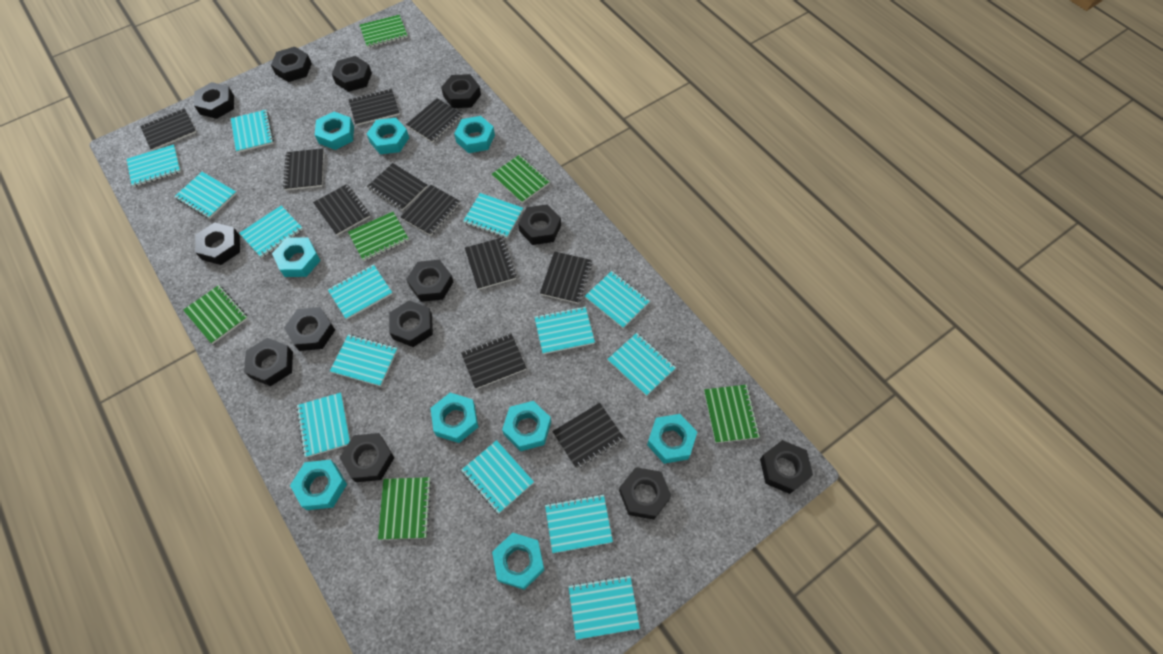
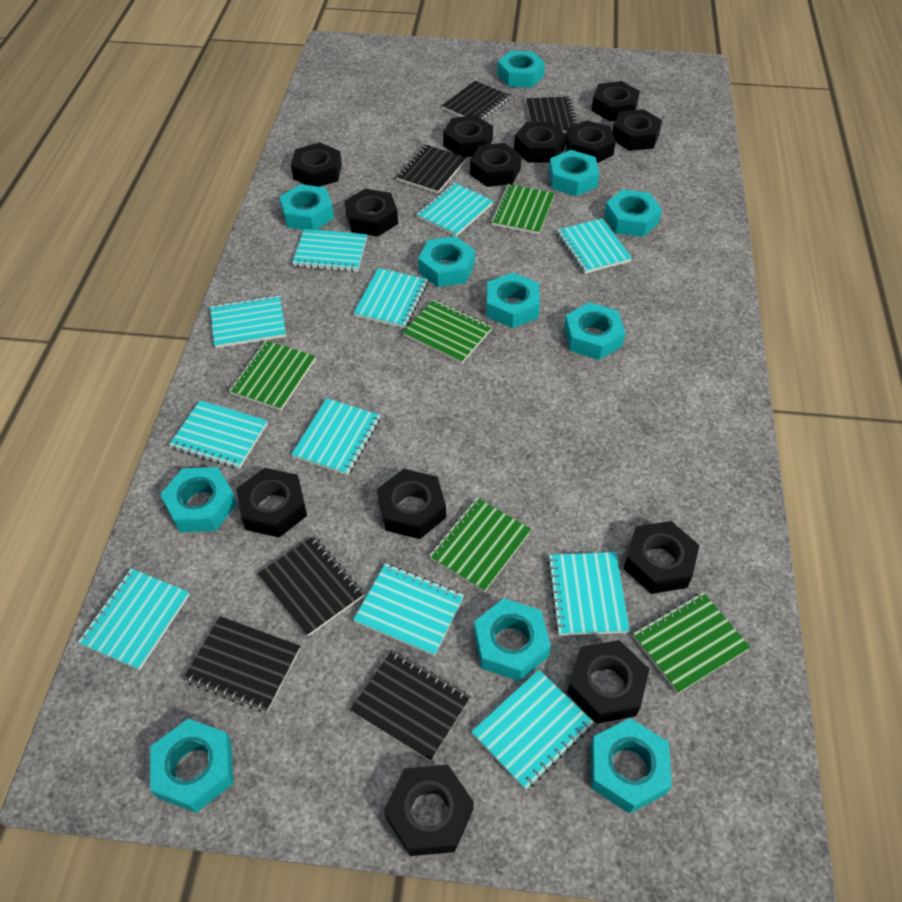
black notebook: 11 -> 6
green notebook: 6 -> 5
turquoise notebook: 14 -> 11
turquoise nut: 9 -> 11

